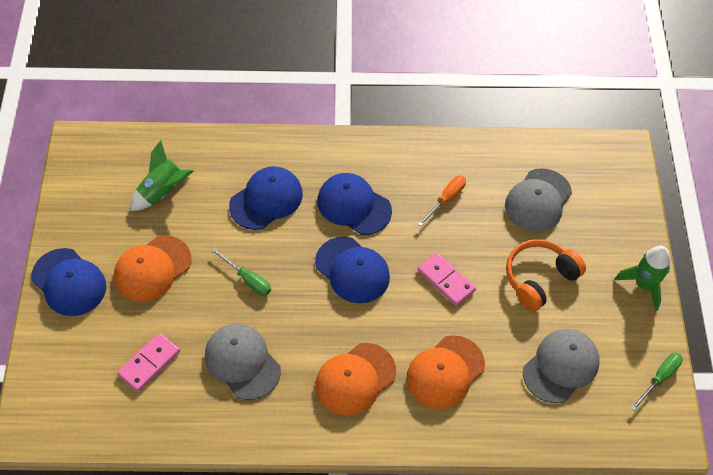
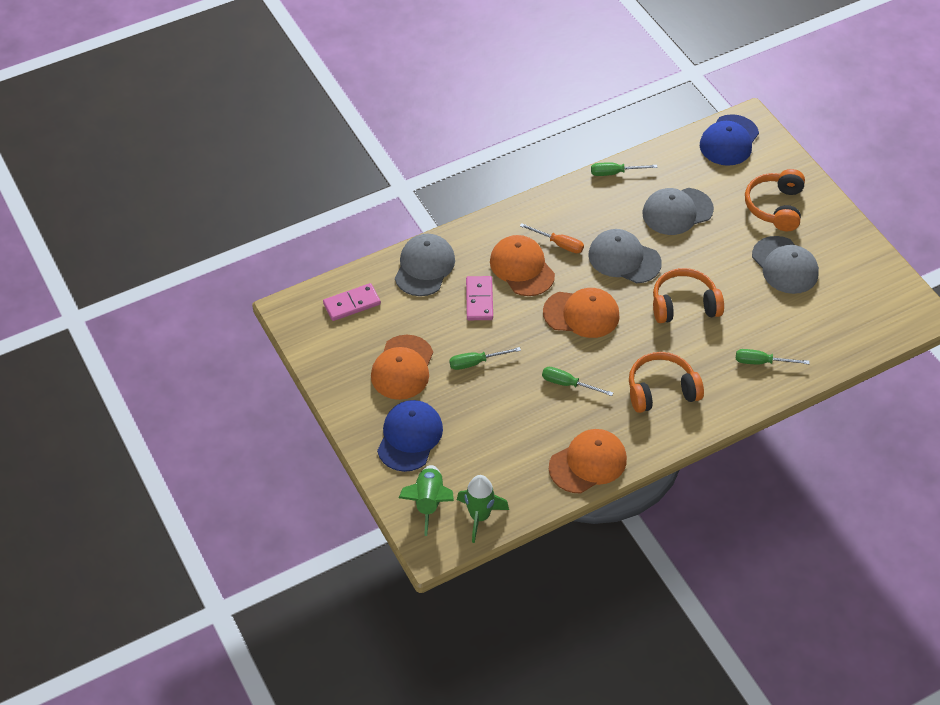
blue cap: 4 -> 2
green screwdriver: 2 -> 4
grey cap: 3 -> 4
orange cap: 3 -> 4
orange headphones: 1 -> 3

